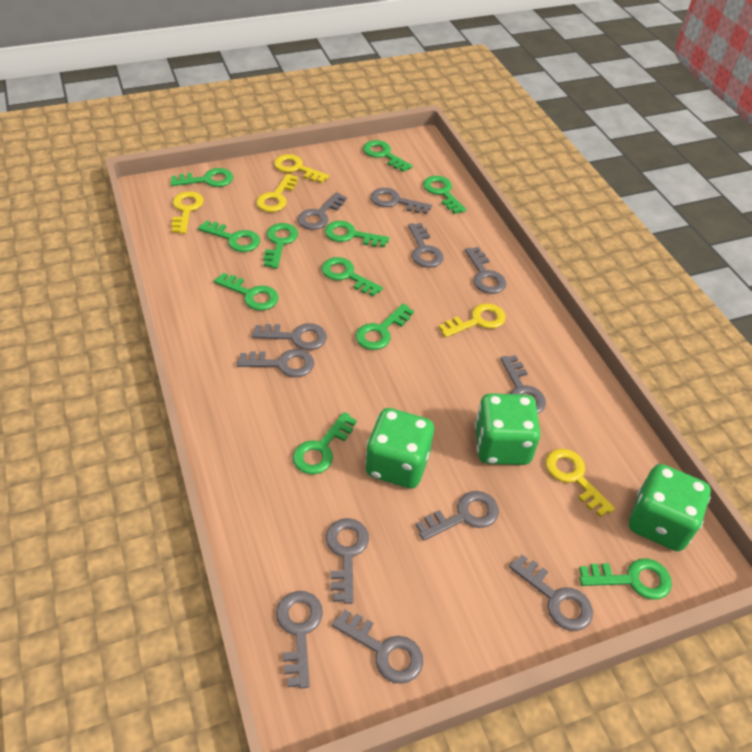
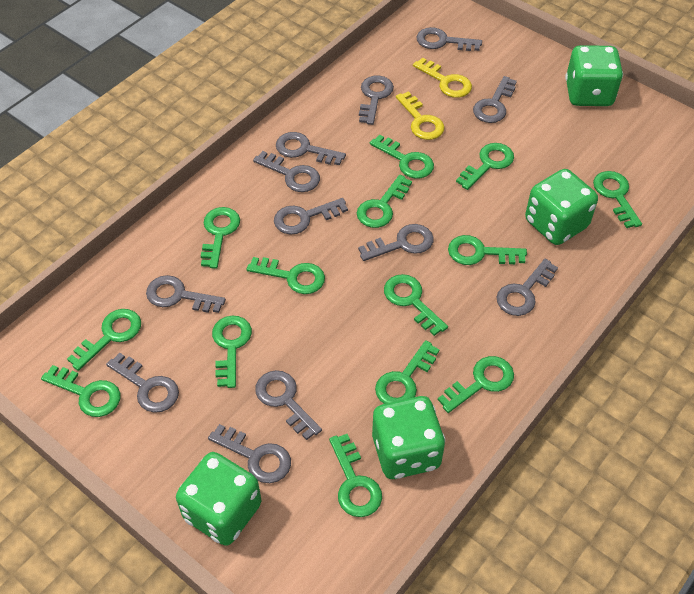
green dice: 3 -> 4
green key: 11 -> 14
yellow key: 5 -> 2

